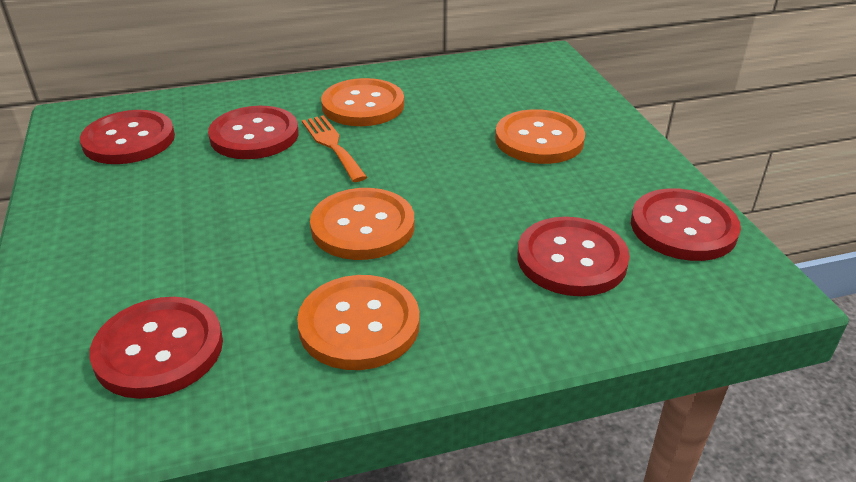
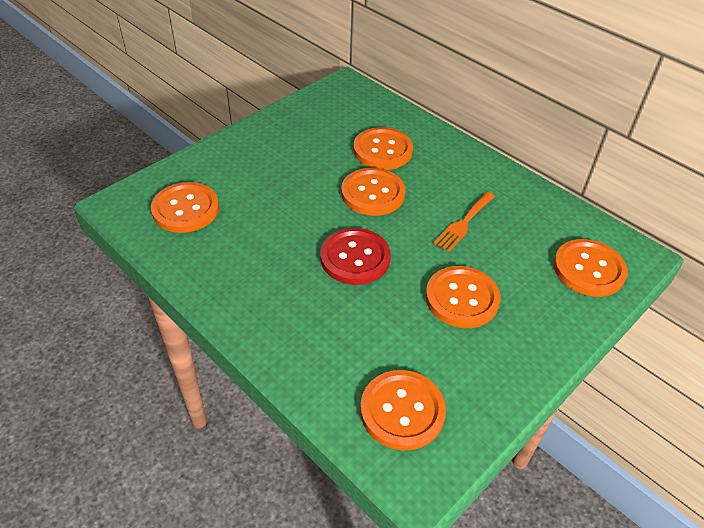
orange button: 4 -> 6
red button: 5 -> 1

